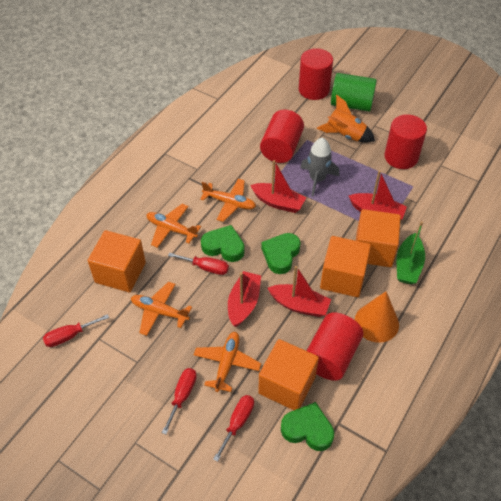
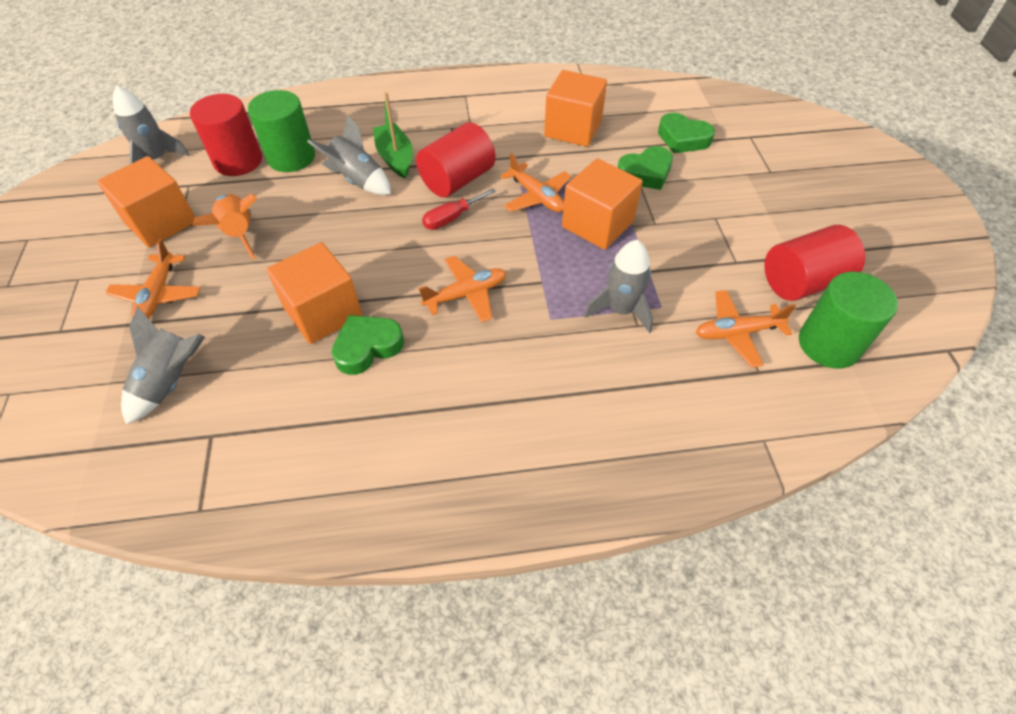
green cylinder: 1 -> 2
grey rocket: 1 -> 4
orange cone: 1 -> 0
red boat: 4 -> 0
red cylinder: 4 -> 3
red screwdriver: 4 -> 1

